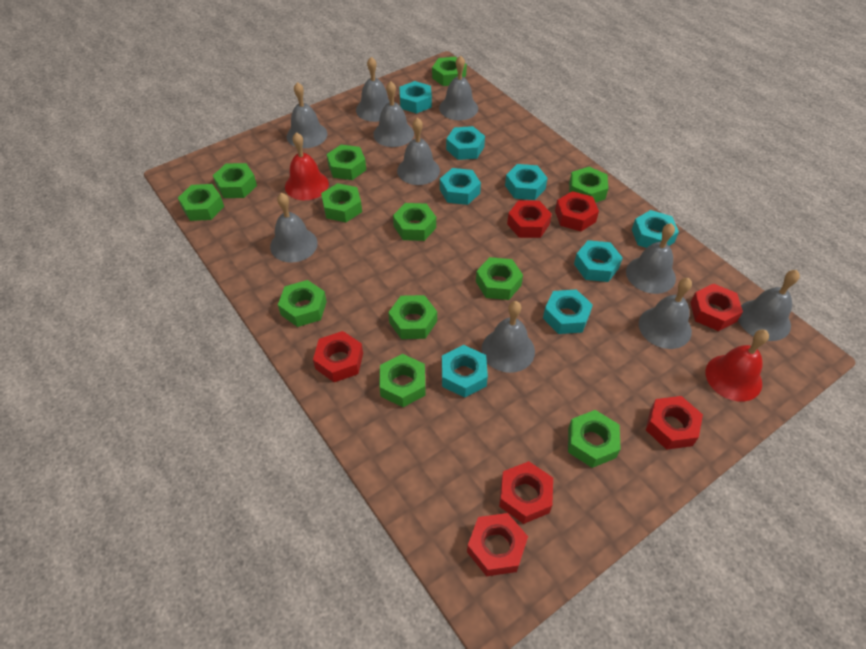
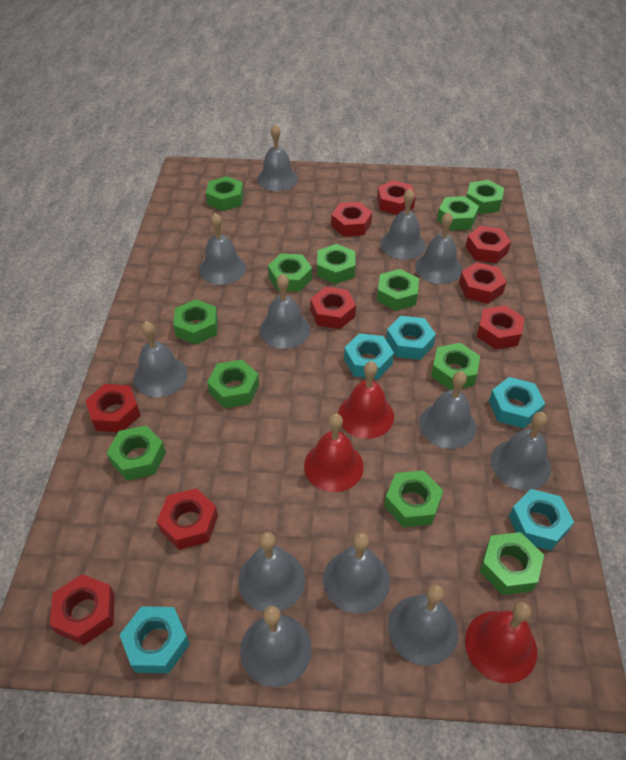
grey bell: 10 -> 12
red bell: 2 -> 3
red nut: 7 -> 9
turquoise nut: 8 -> 5

